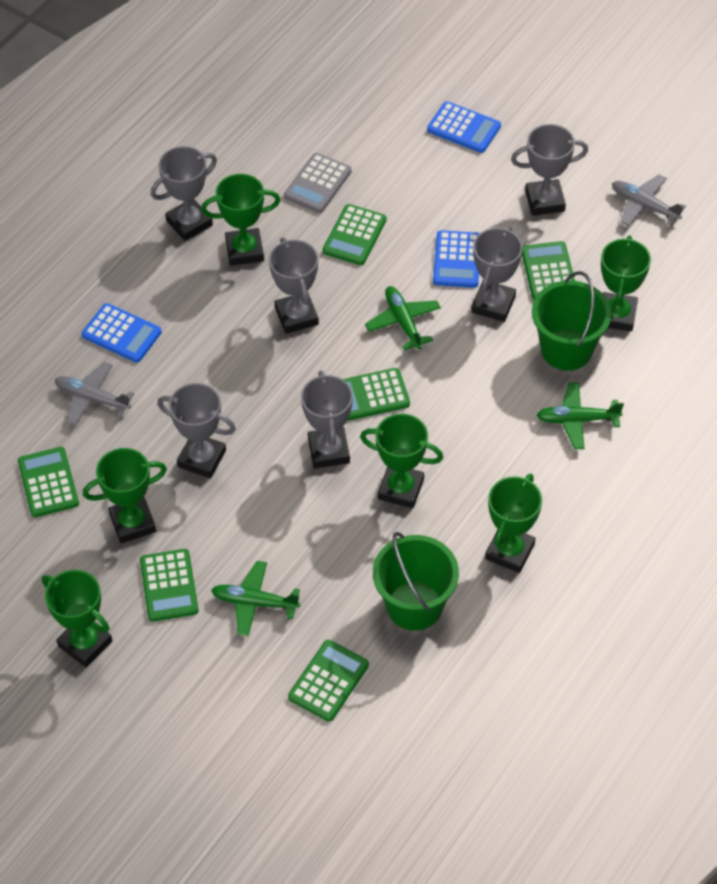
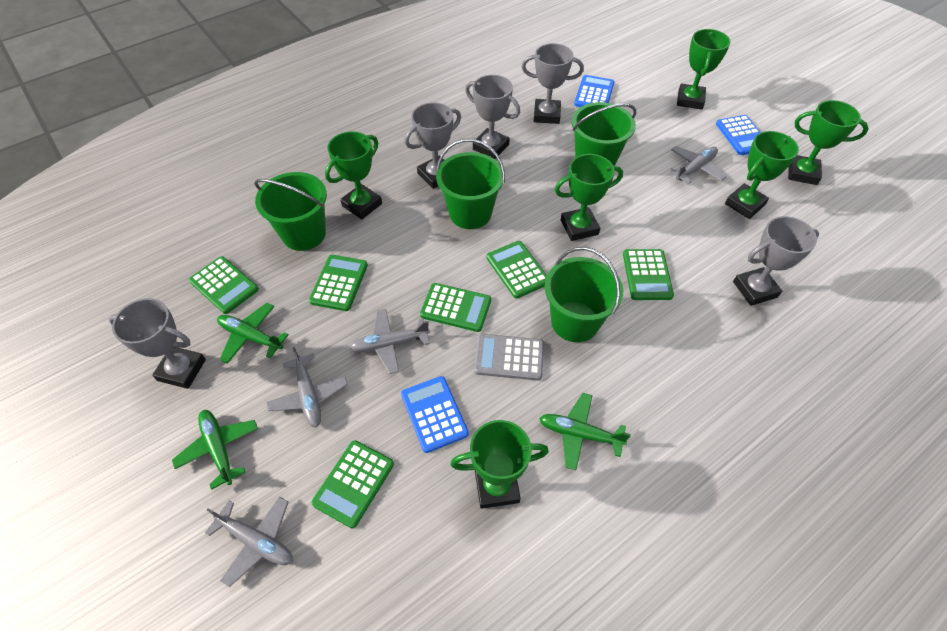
green bucket: 2 -> 4
grey plane: 2 -> 4
grey trophy: 6 -> 5

